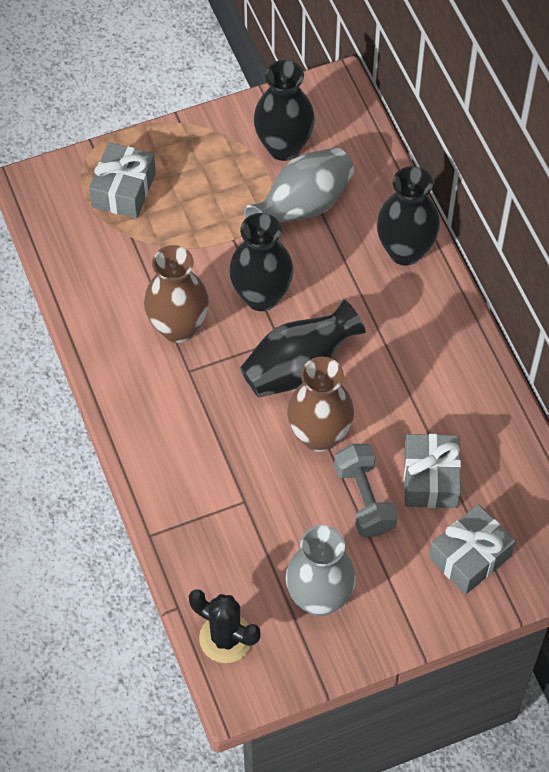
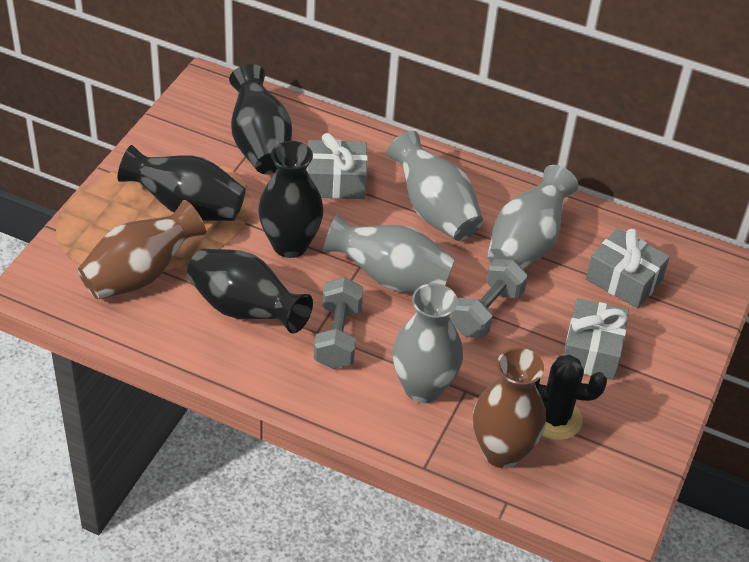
grey dumbbell: 1 -> 2
grey vase: 2 -> 4

